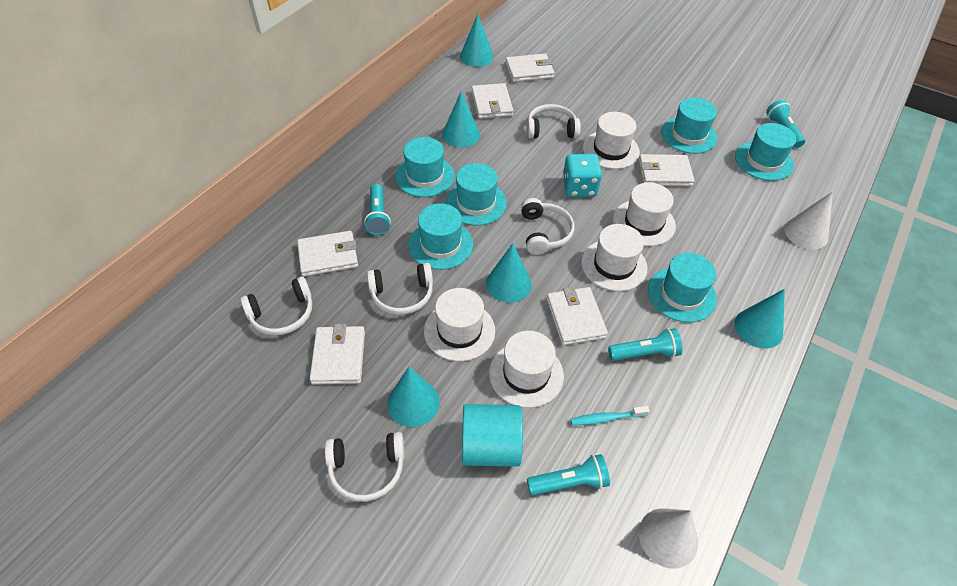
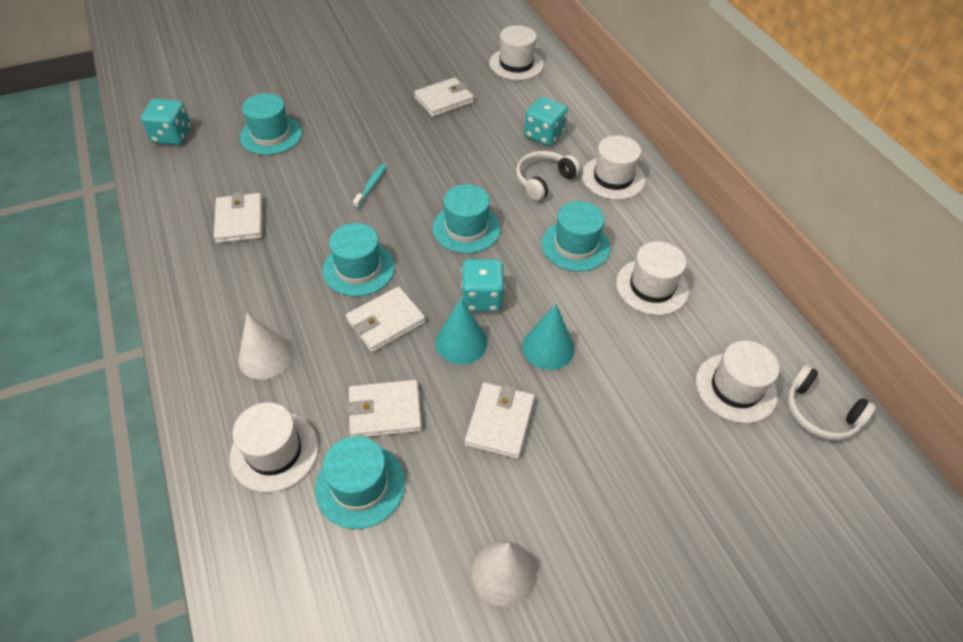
turquoise cone: 5 -> 2
turquoise cylinder: 1 -> 0
turquoise dice: 1 -> 3
turquoise flashlight: 4 -> 0
turquoise hat: 6 -> 5
white headphones: 5 -> 2
white wallet: 6 -> 5

